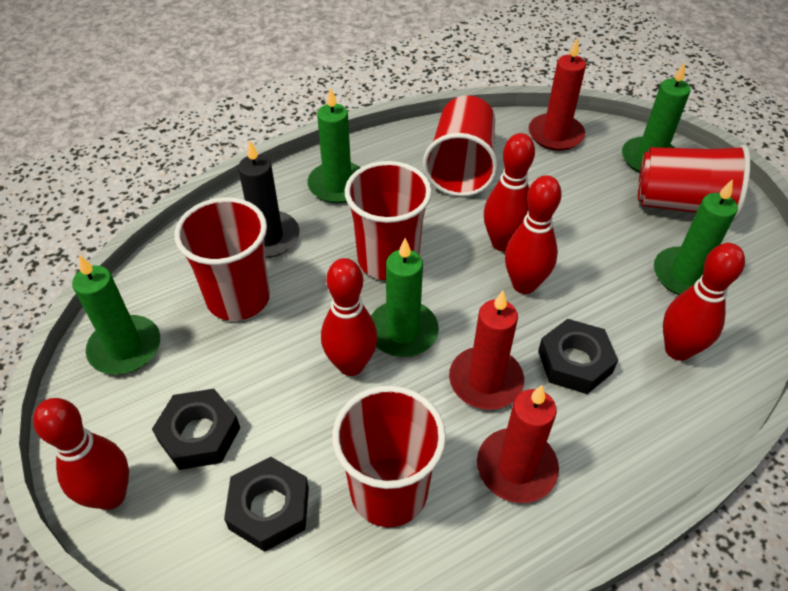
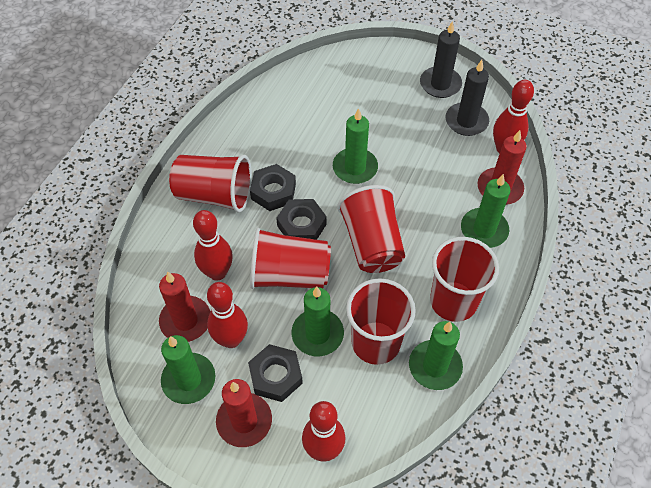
black candle: 1 -> 2
red bowling pin: 5 -> 4

